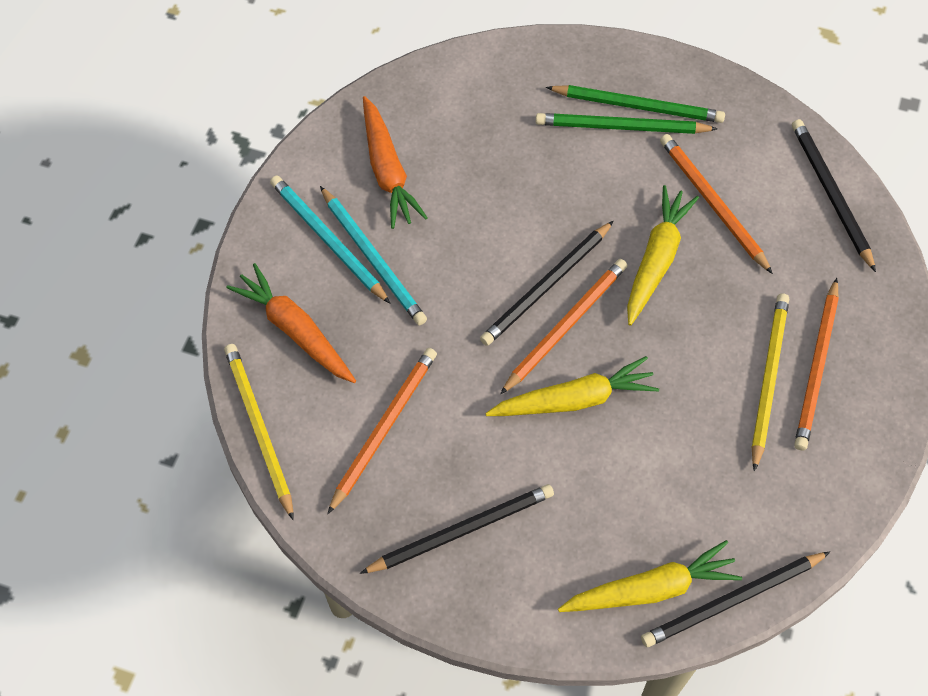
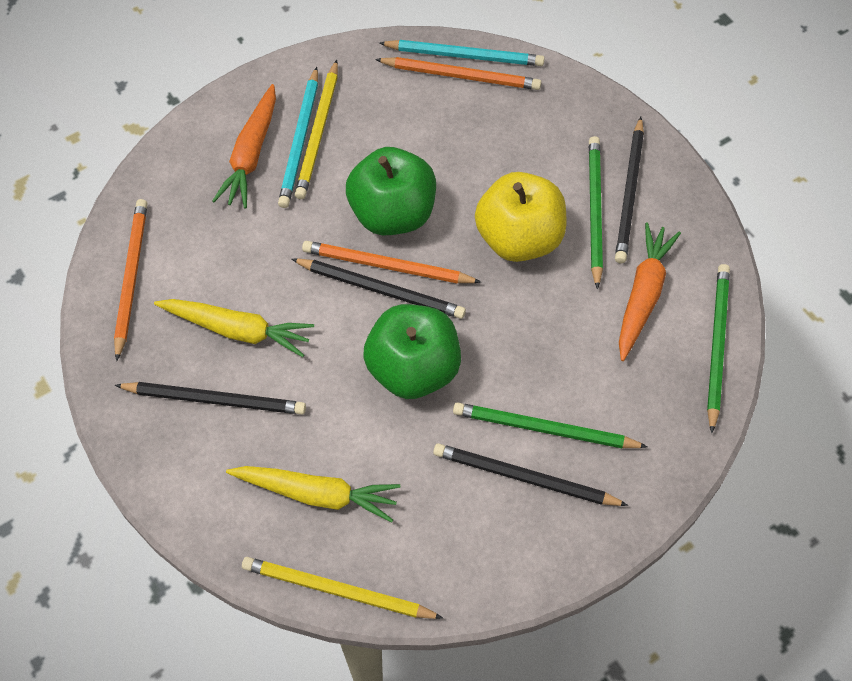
green apple: 0 -> 2
green pencil: 2 -> 3
orange pencil: 4 -> 3
yellow apple: 0 -> 1
yellow carrot: 3 -> 2

